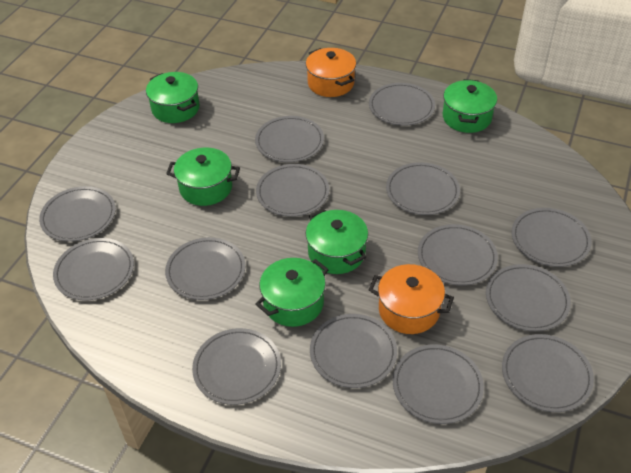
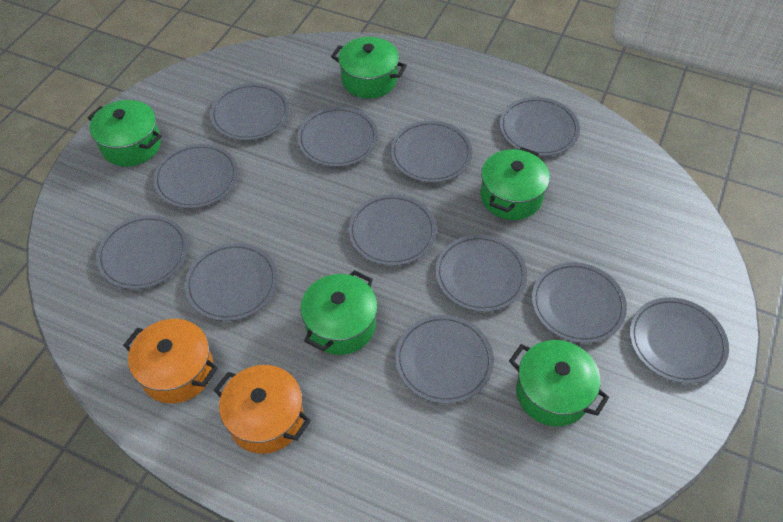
grey plate: 14 -> 12

